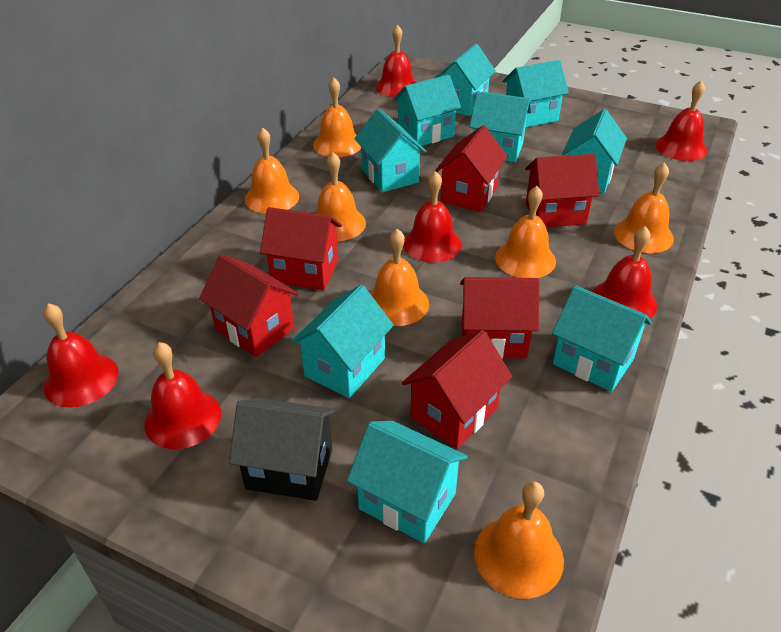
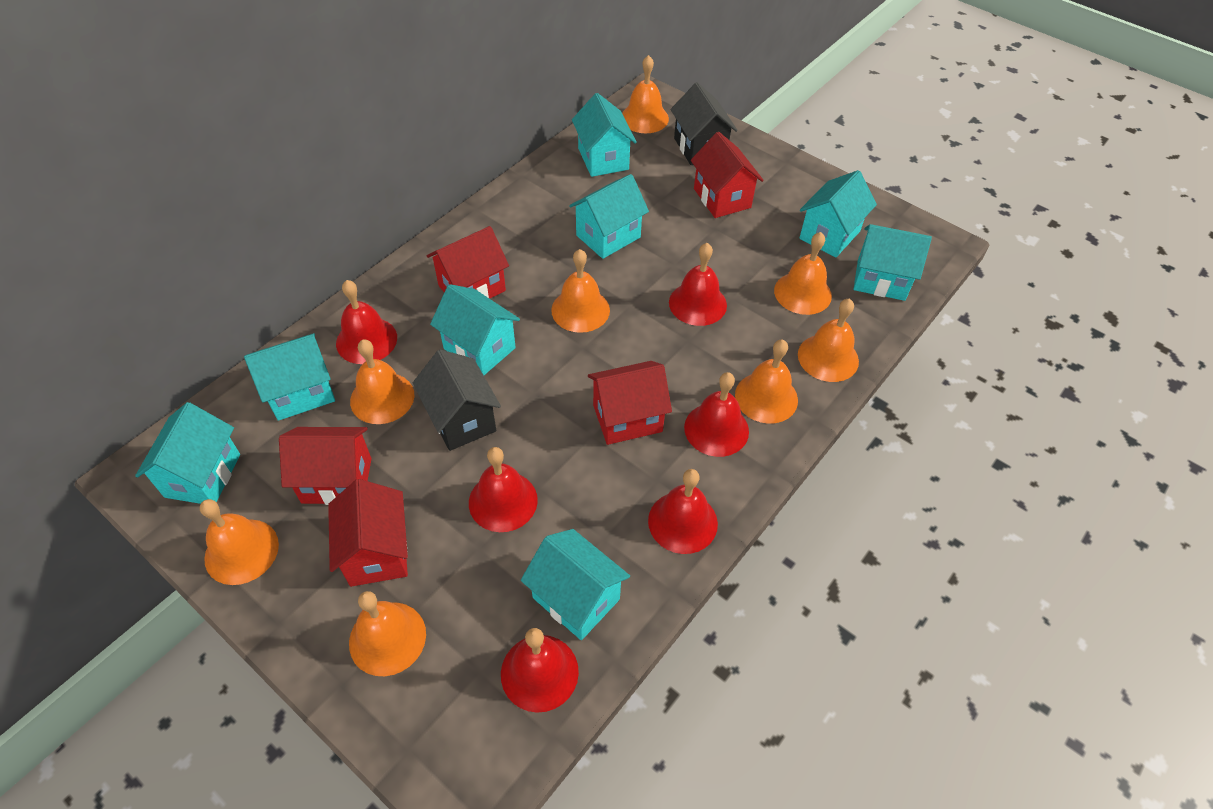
black house: 1 -> 2
orange bell: 7 -> 8
red house: 6 -> 5
turquoise house: 9 -> 8

